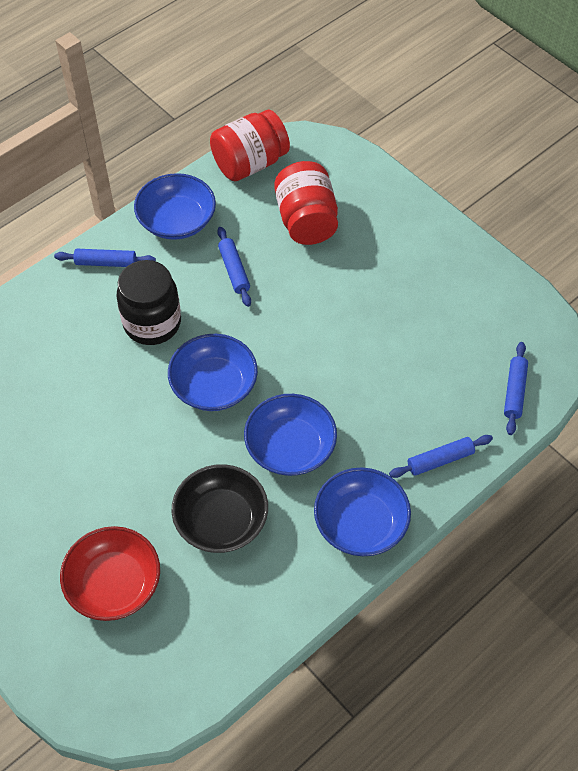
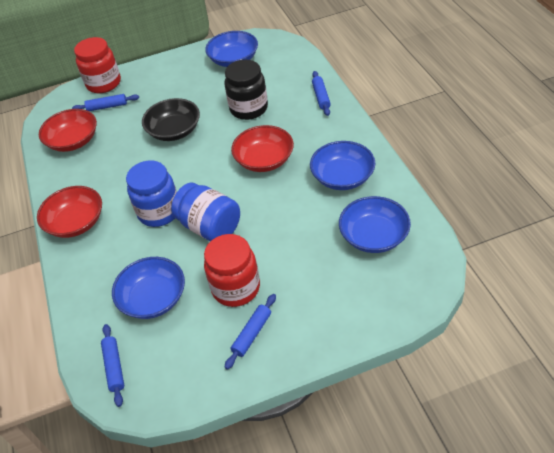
blue jar: 0 -> 2
red bowl: 1 -> 3

